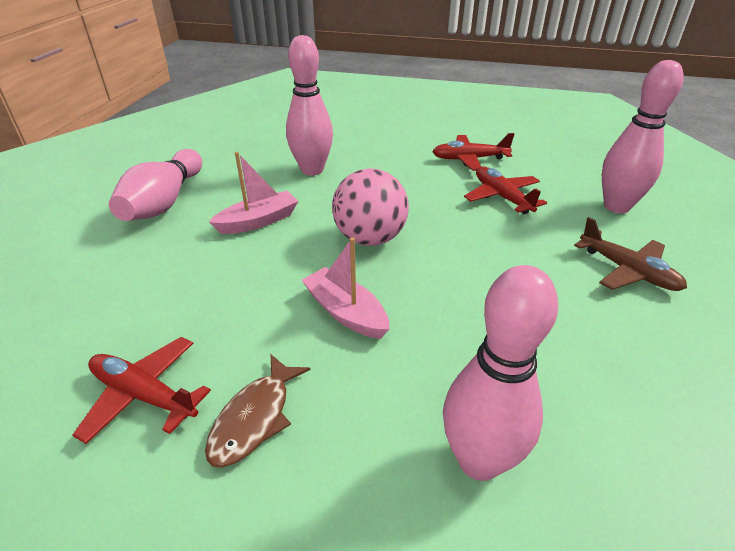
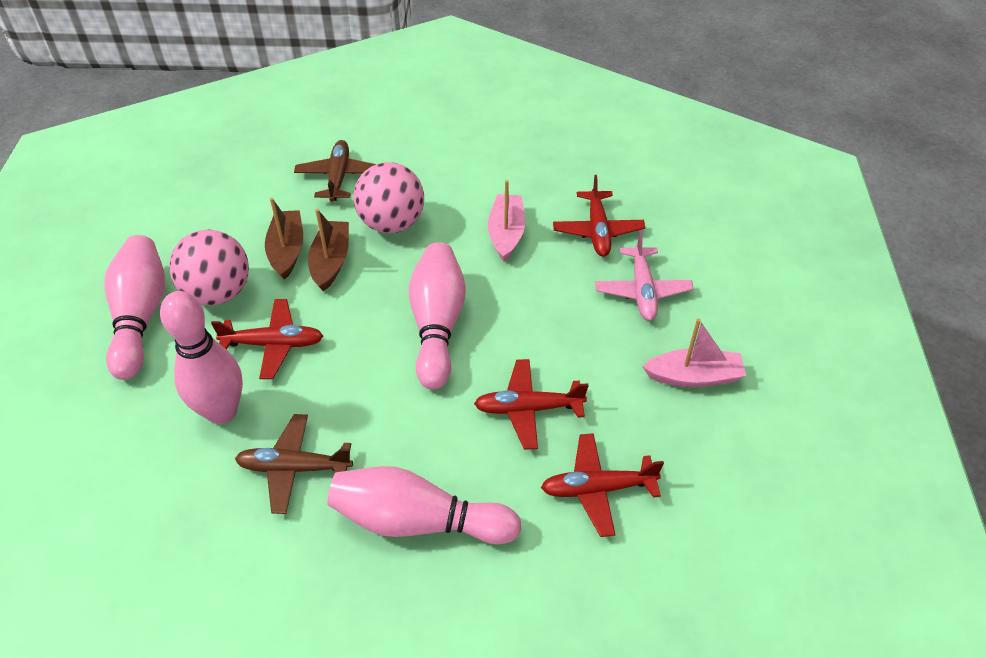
brown boat: 0 -> 2
brown fish: 1 -> 0
brown plane: 1 -> 2
pink ball: 1 -> 2
pink plane: 0 -> 1
red plane: 3 -> 4

